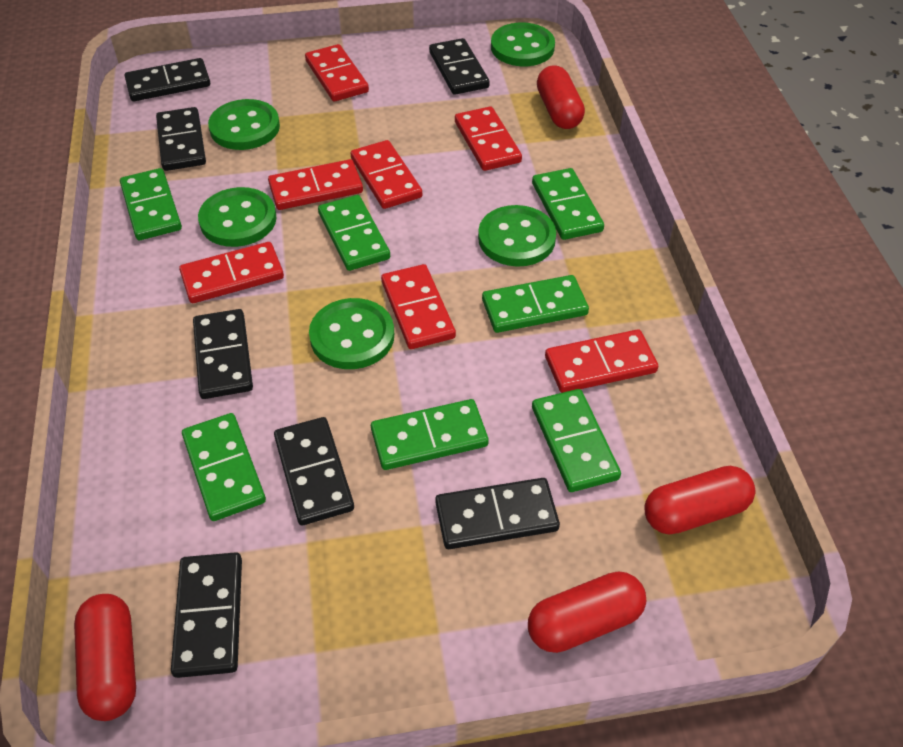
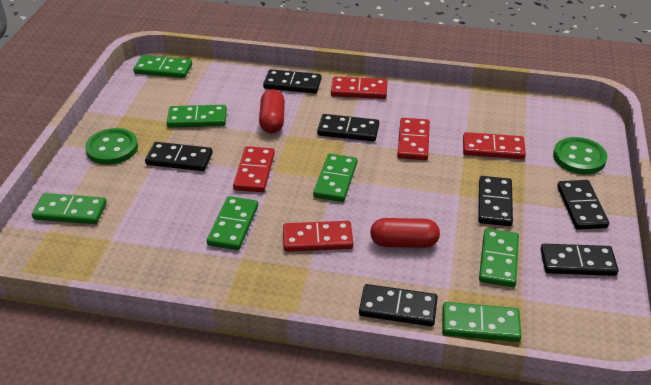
green button: 5 -> 2
red capsule: 4 -> 2
red domino: 7 -> 5

